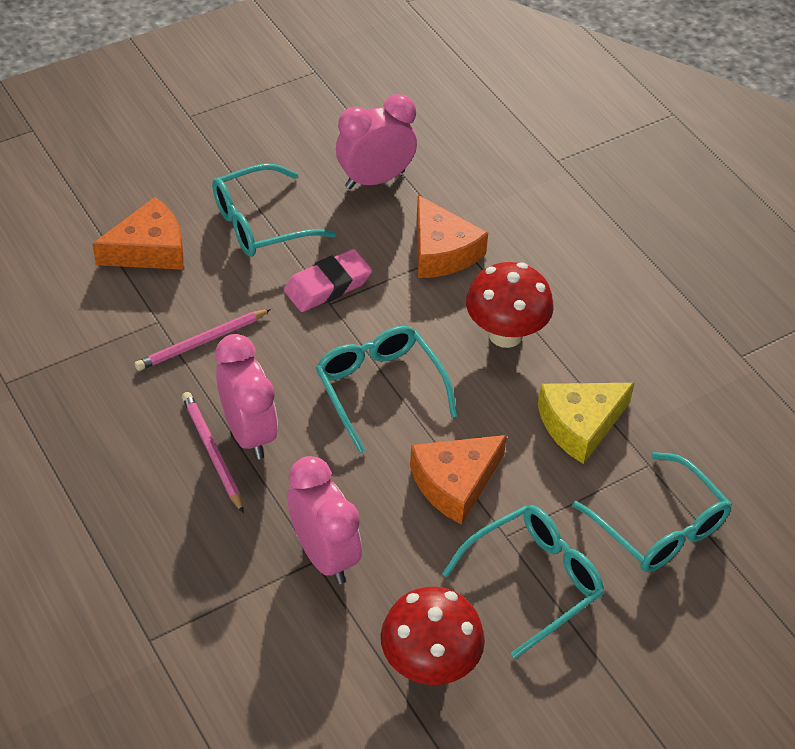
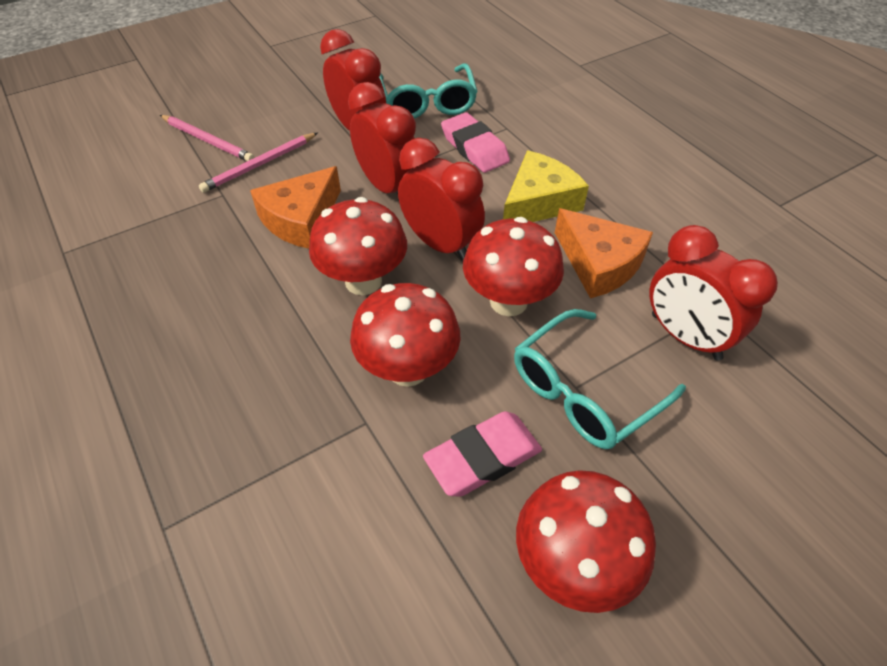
orange cheese: 3 -> 2
pink clock: 3 -> 0
pink eraser: 1 -> 2
red clock: 0 -> 4
red mushroom: 2 -> 4
turquoise glasses: 4 -> 2

